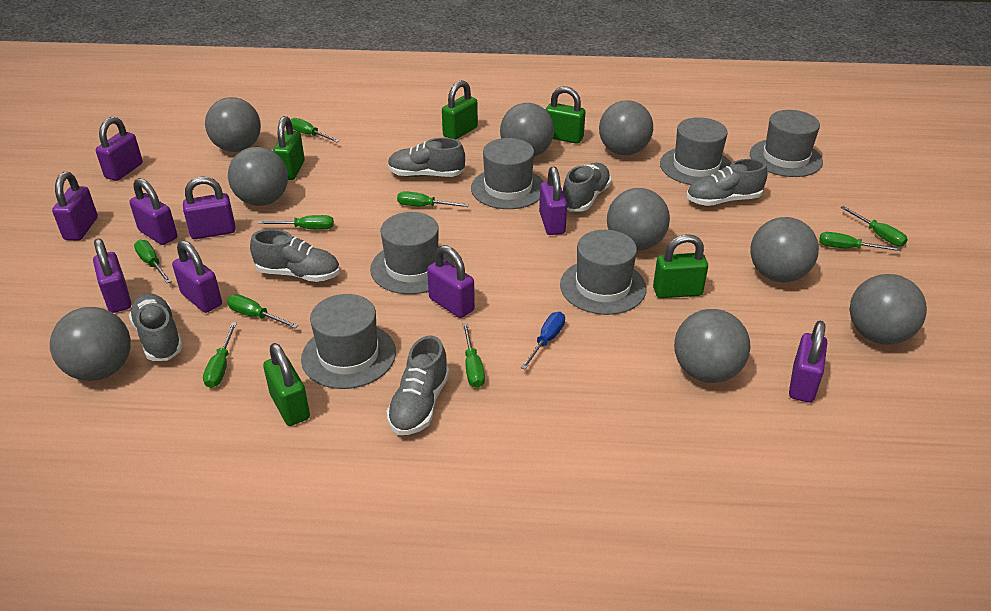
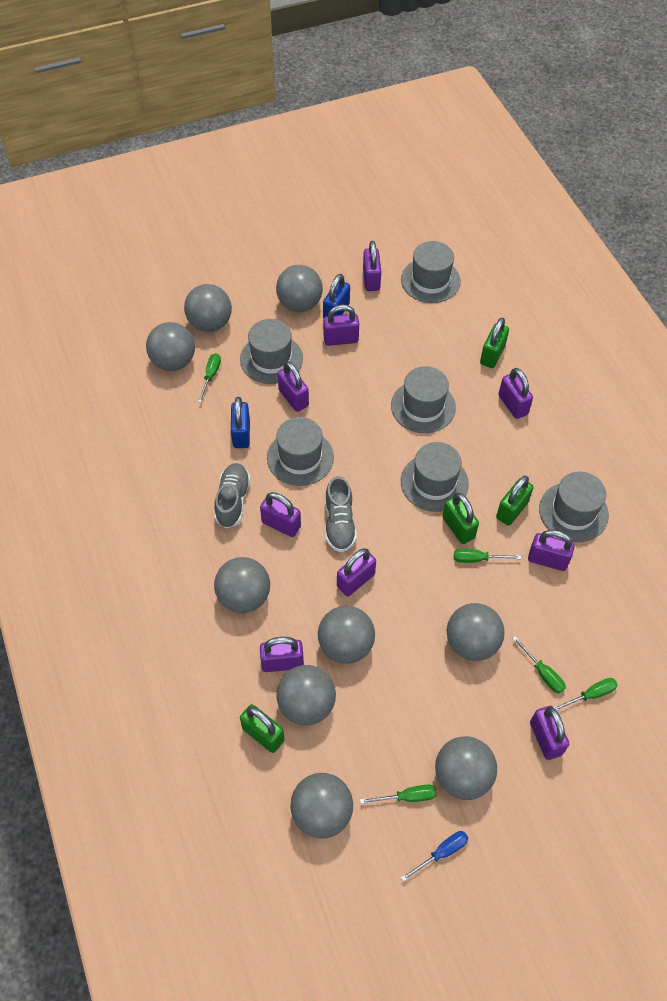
blue padlock: 0 -> 2
green padlock: 5 -> 4
green screwdriver: 9 -> 5
grey shoe: 6 -> 2

